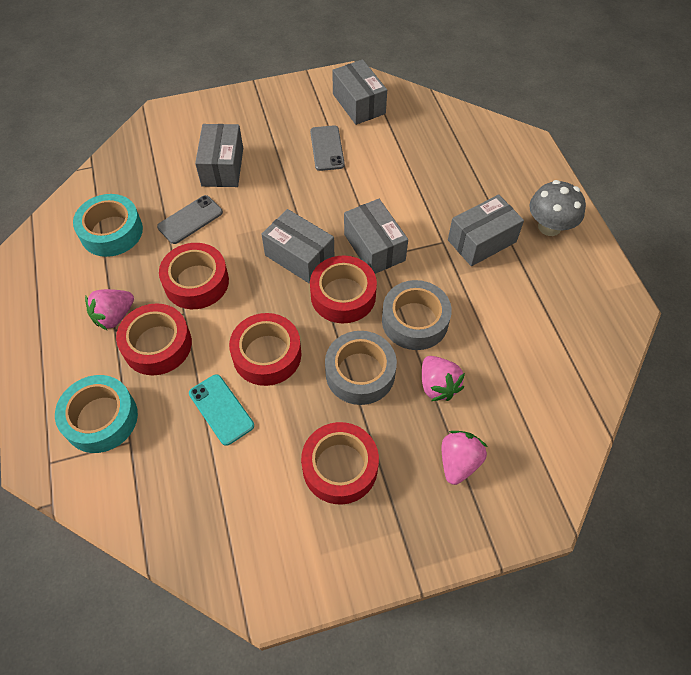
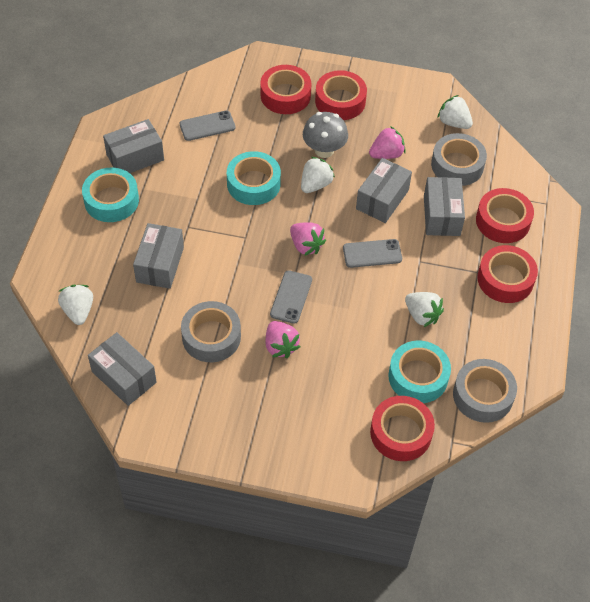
grey phone: 2 -> 3
grey tape: 2 -> 3
turquoise phone: 1 -> 0
turquoise tape: 2 -> 3
white strawberry: 0 -> 4

